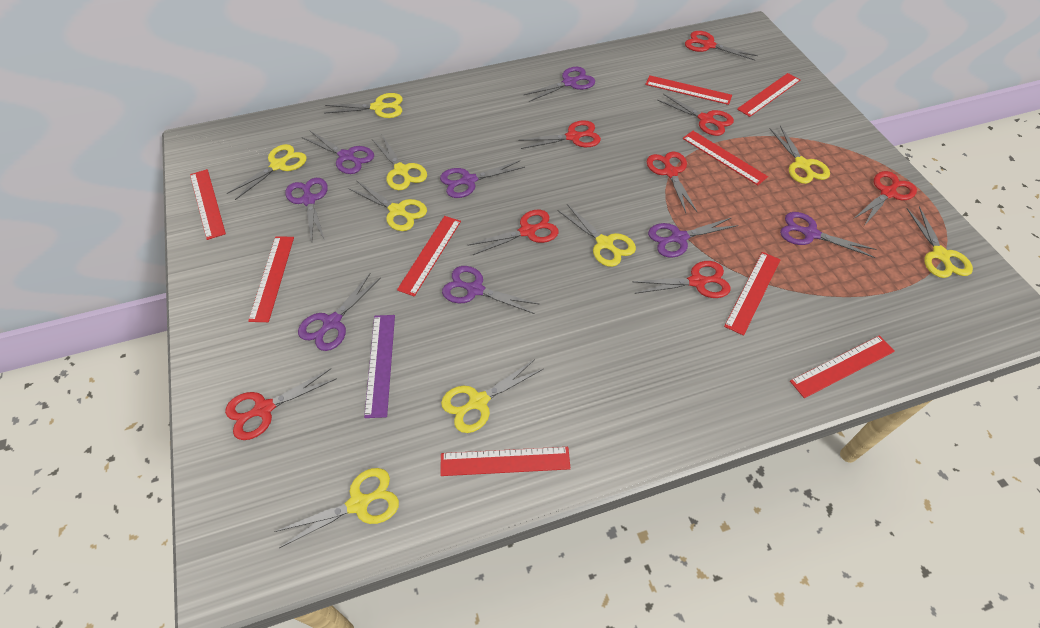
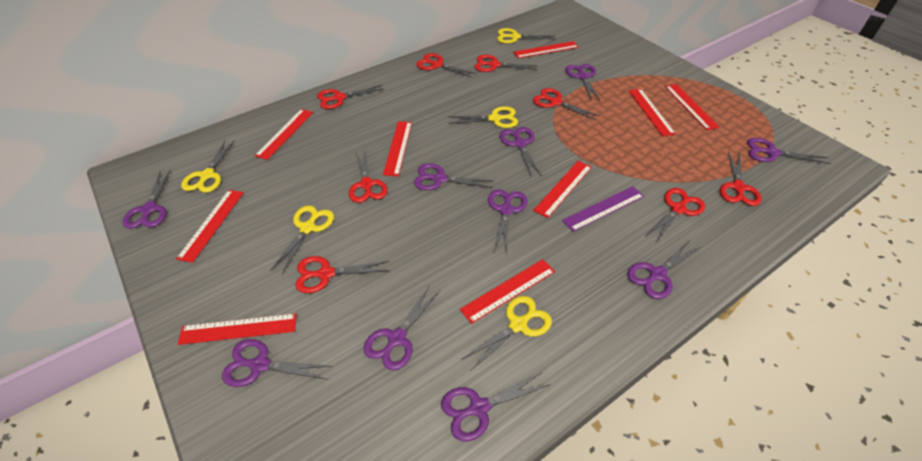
purple scissors: 8 -> 10
yellow scissors: 9 -> 5

